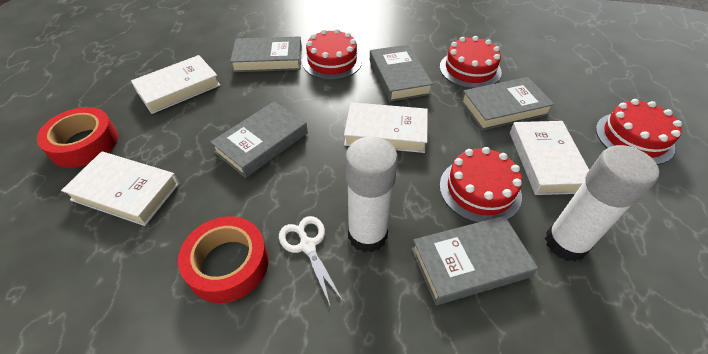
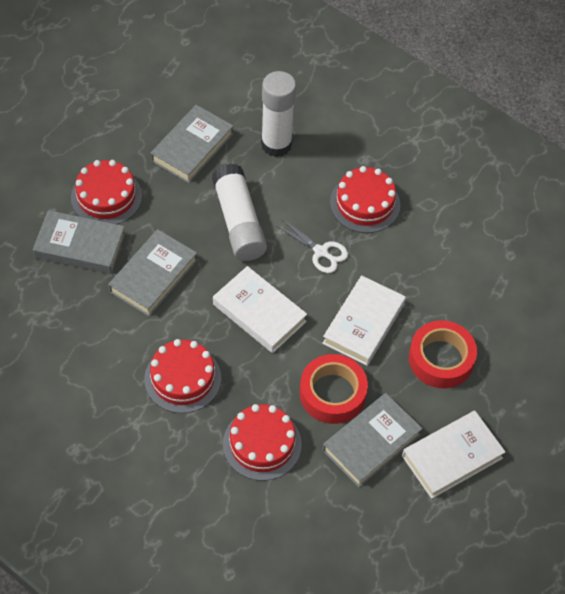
grey book: 5 -> 4
white book: 4 -> 3

